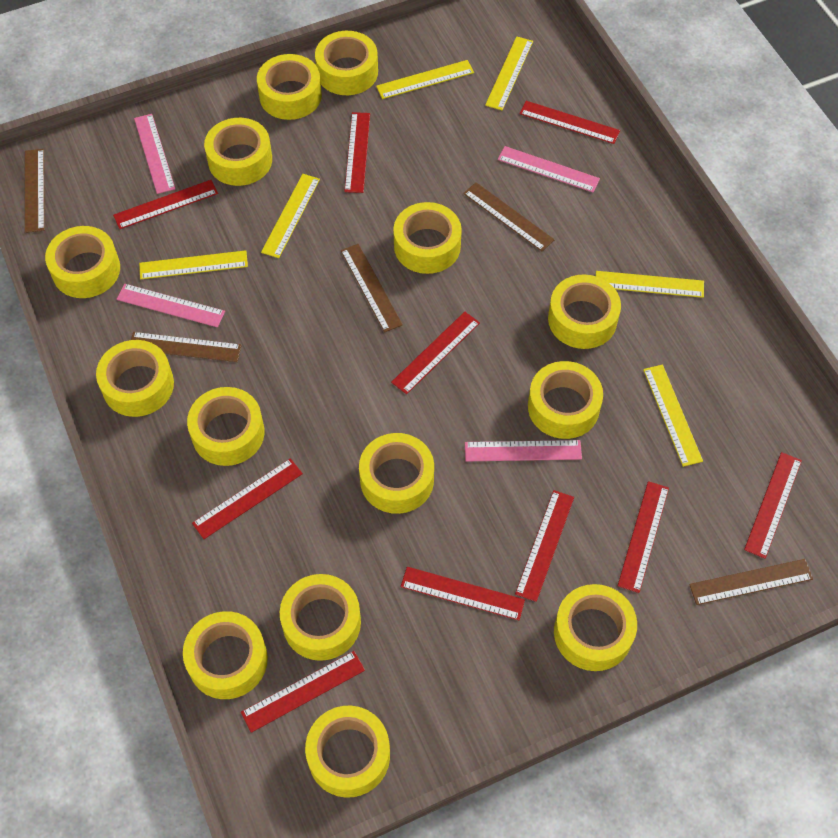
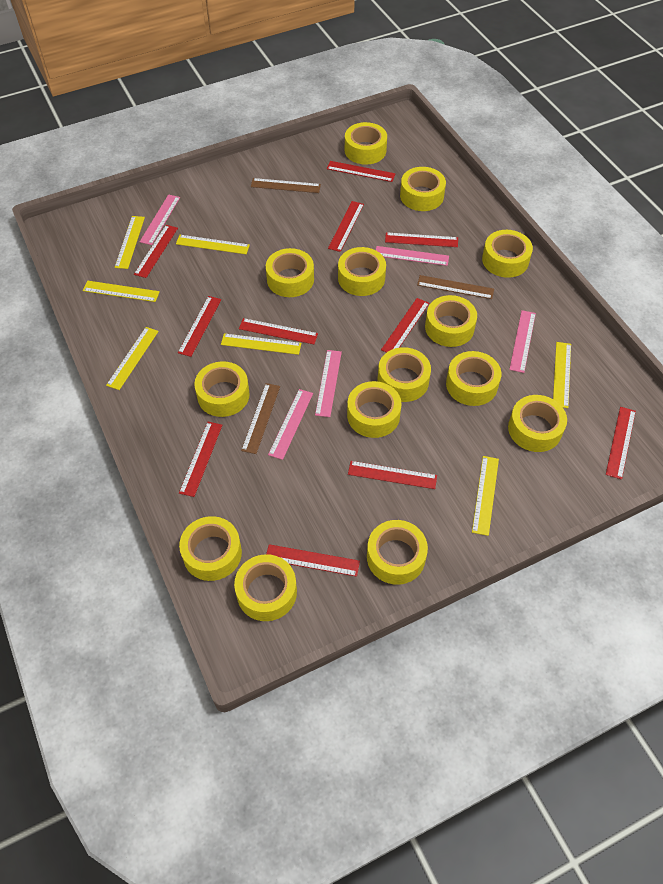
brown ruler: 5 -> 3
pink ruler: 4 -> 5
red ruler: 10 -> 11
yellow ruler: 6 -> 7

